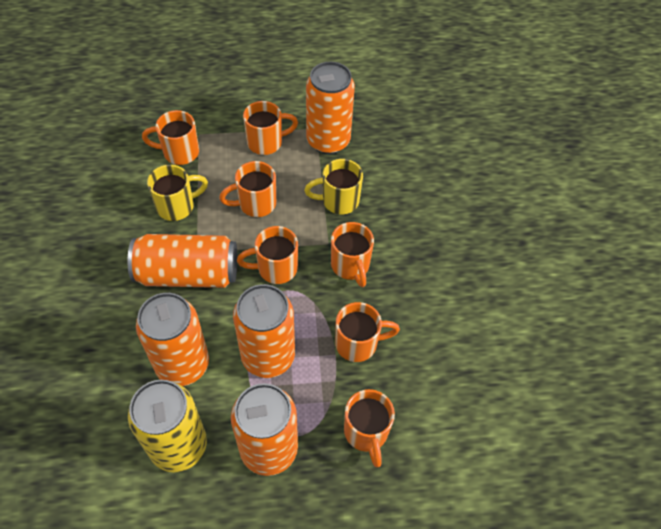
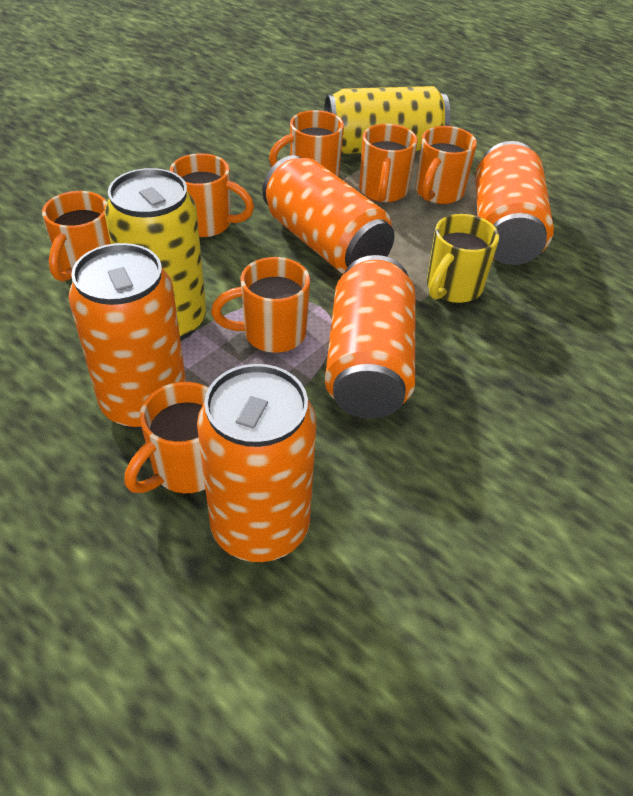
yellow can: 1 -> 2
yellow mug: 2 -> 1

